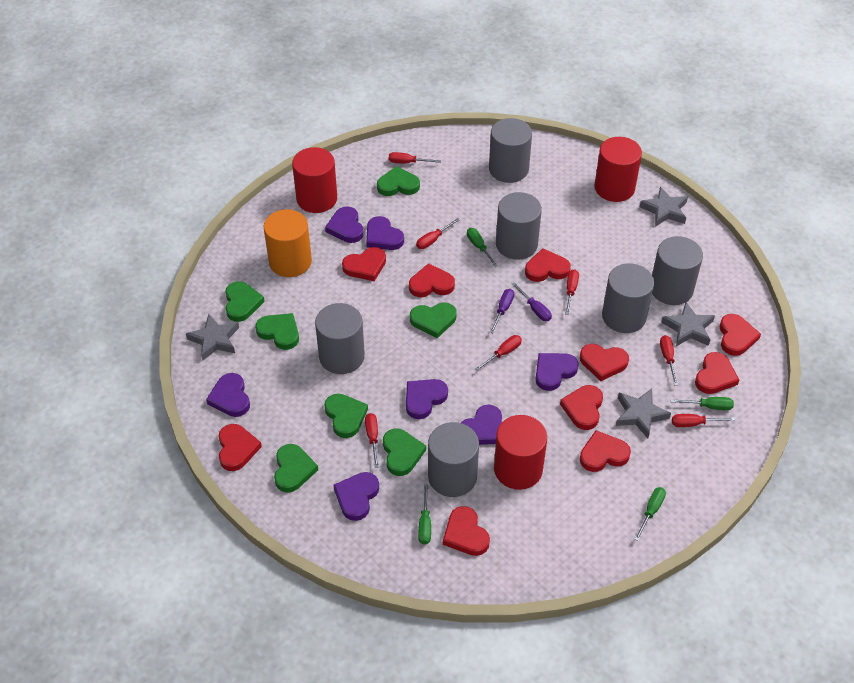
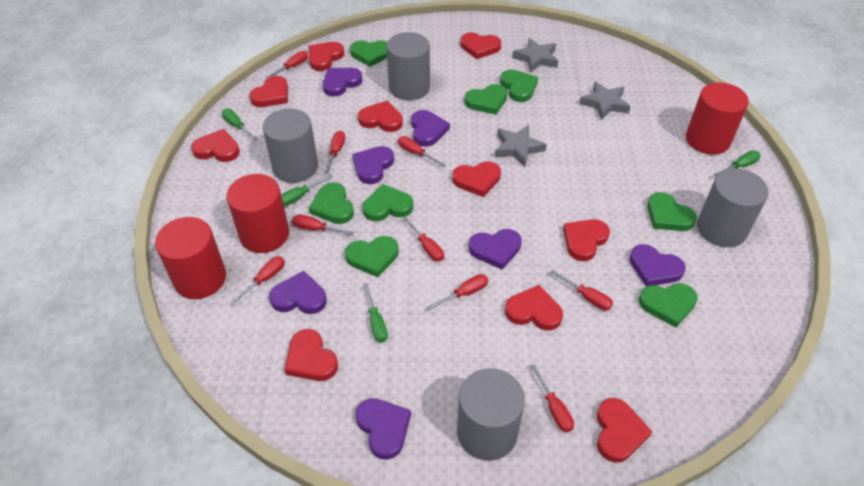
green heart: 7 -> 8
grey cylinder: 6 -> 4
grey star: 4 -> 3
orange cylinder: 1 -> 0
purple screwdriver: 2 -> 0
red screwdriver: 7 -> 9

